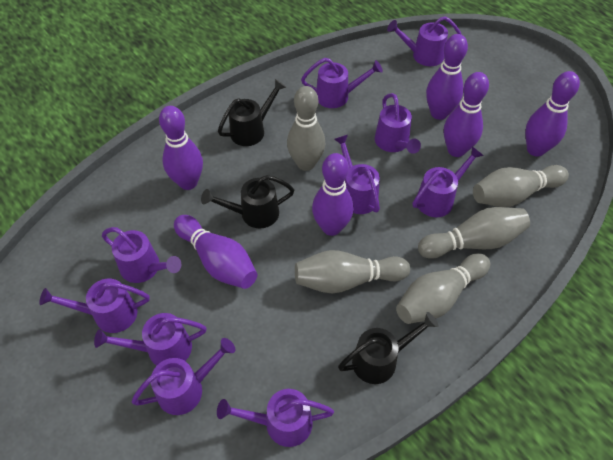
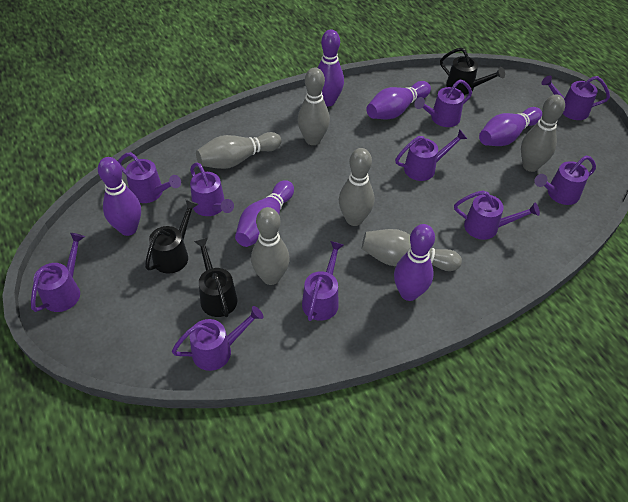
grey bowling pin: 5 -> 6

